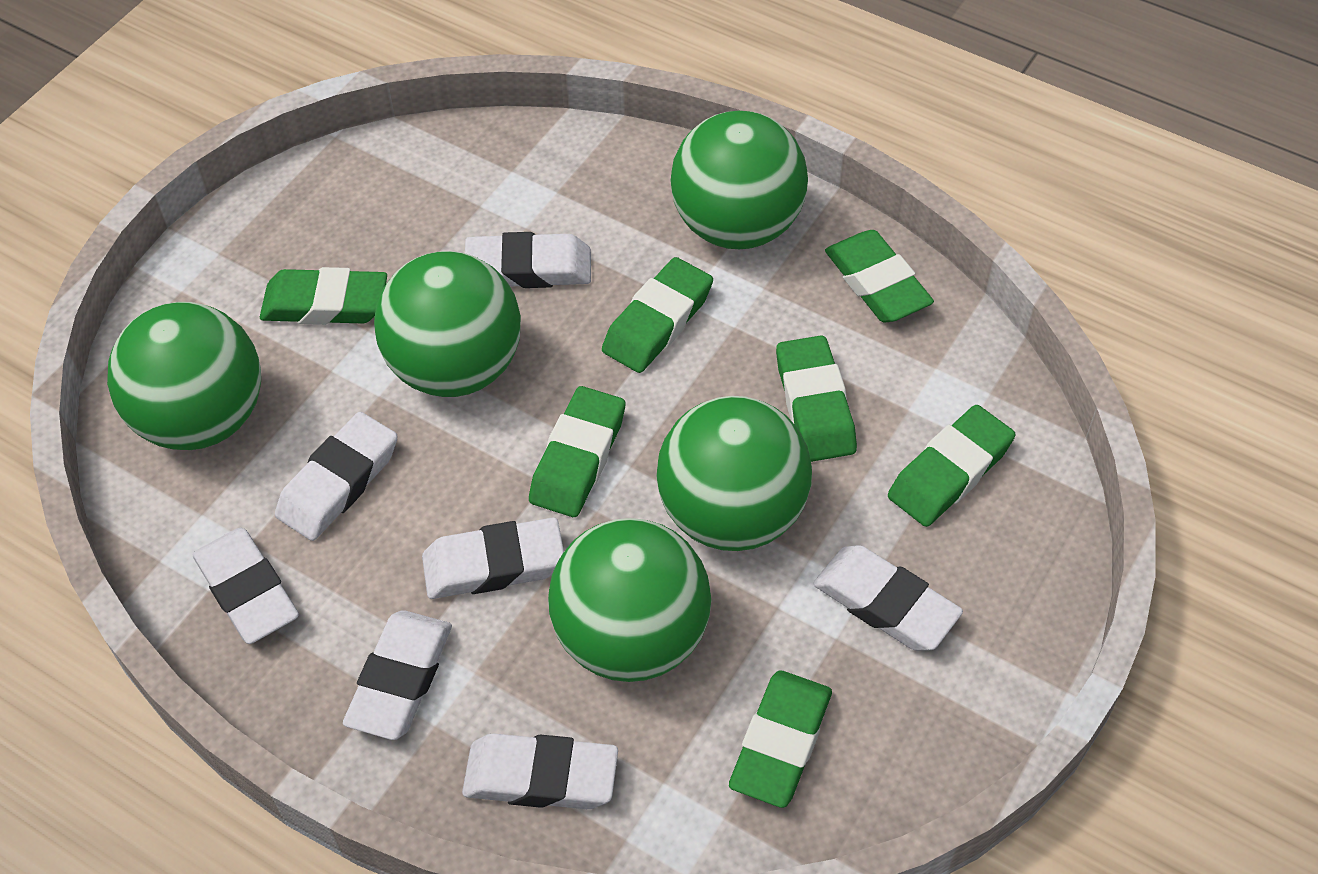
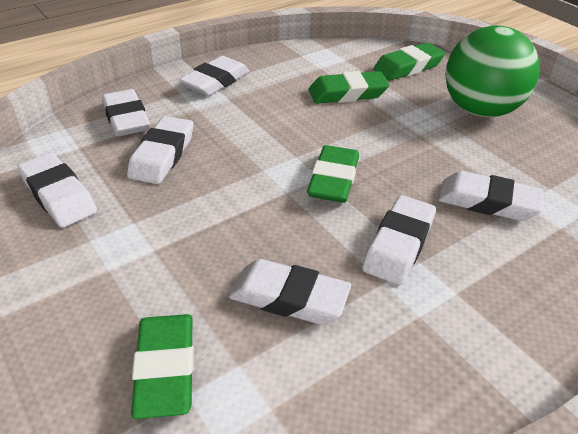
green ball: 5 -> 1
green eraser: 7 -> 4

